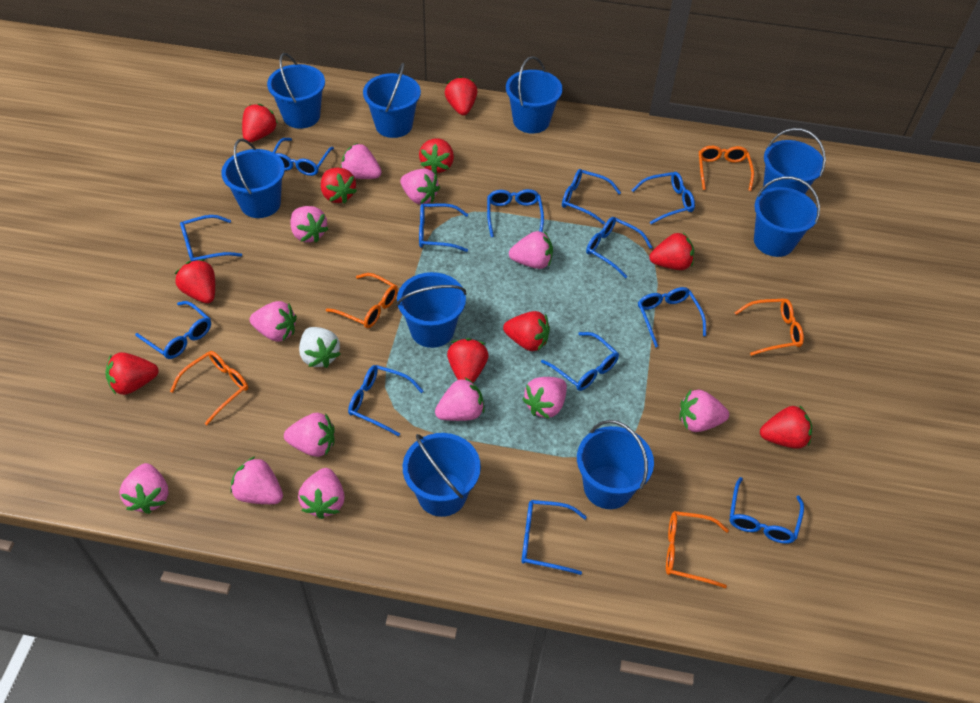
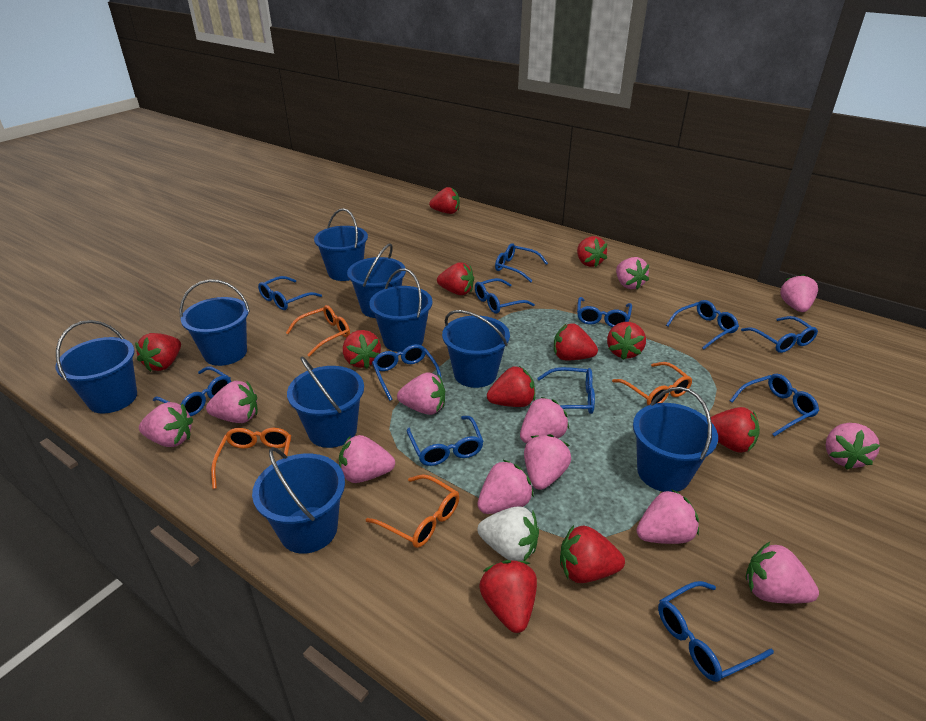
blue glasses: 13 -> 12
orange glasses: 5 -> 4
red strawberry: 10 -> 11

